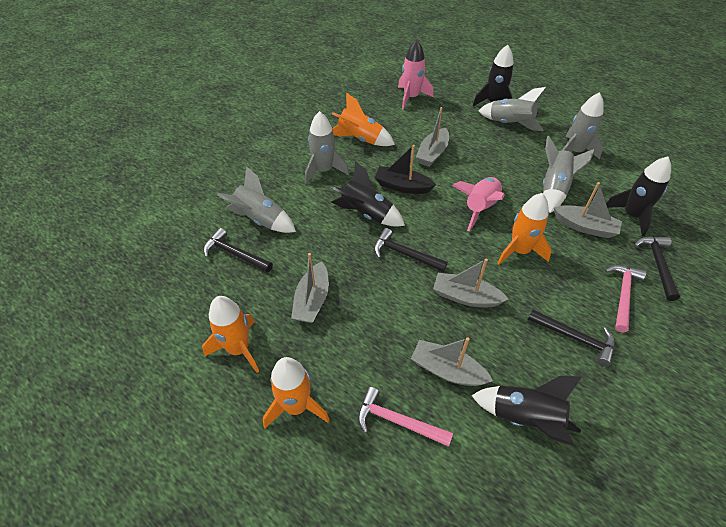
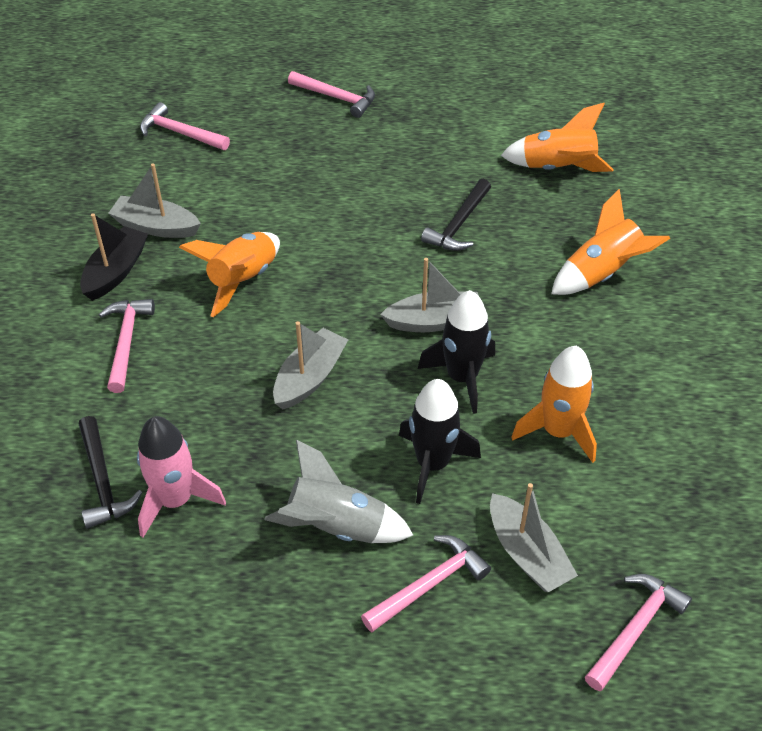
black hammer: 4 -> 2
black rocket: 4 -> 2
grey boat: 5 -> 4
grey rocket: 5 -> 1
pink hammer: 2 -> 5
pink rocket: 2 -> 1

